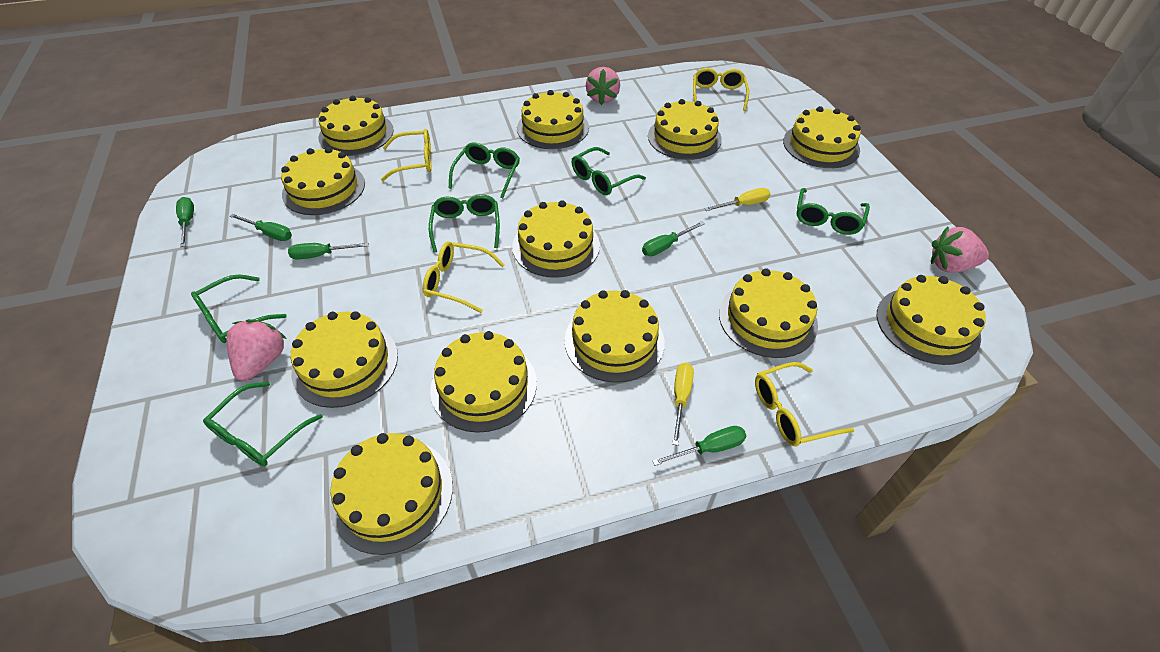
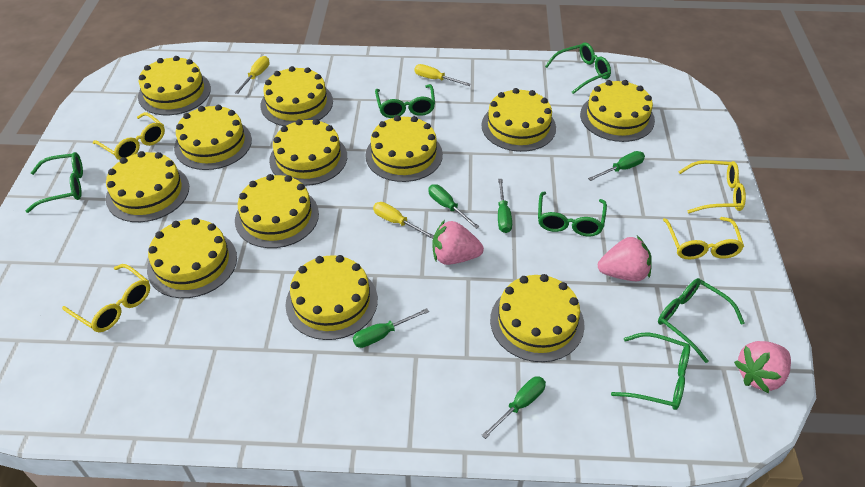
yellow screwdriver: 2 -> 3

